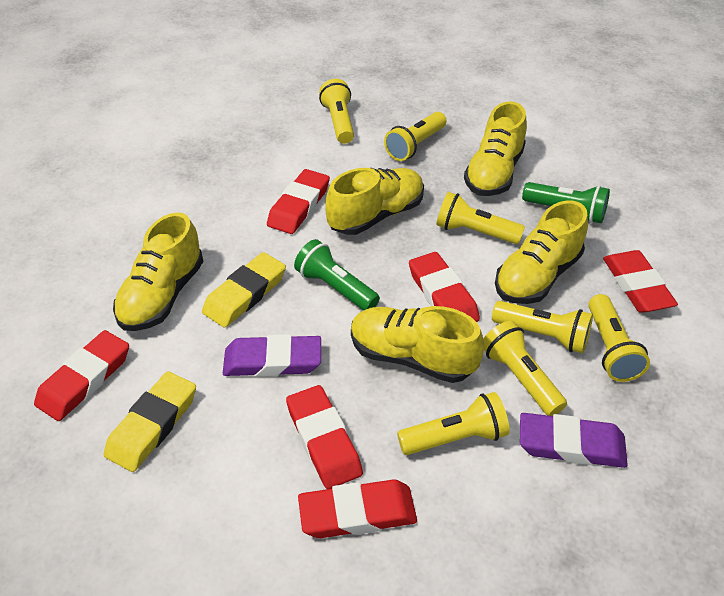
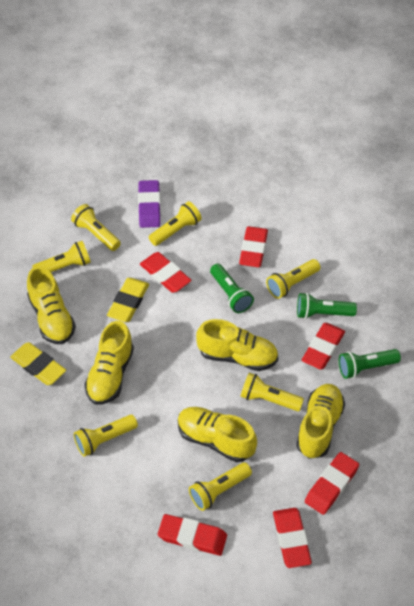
green flashlight: 2 -> 3
purple eraser: 2 -> 1

